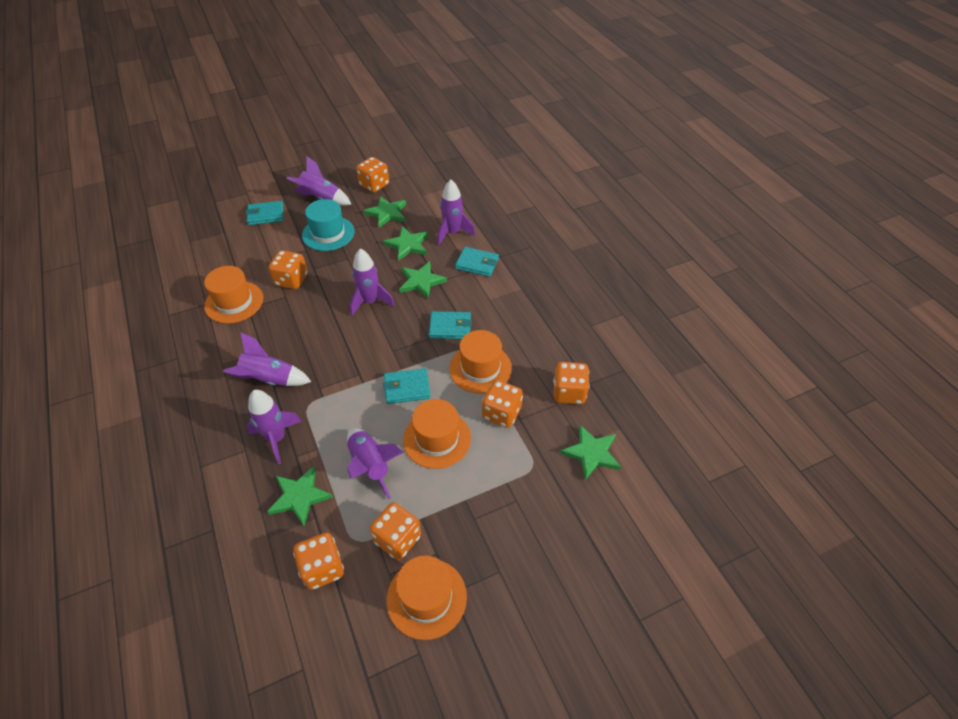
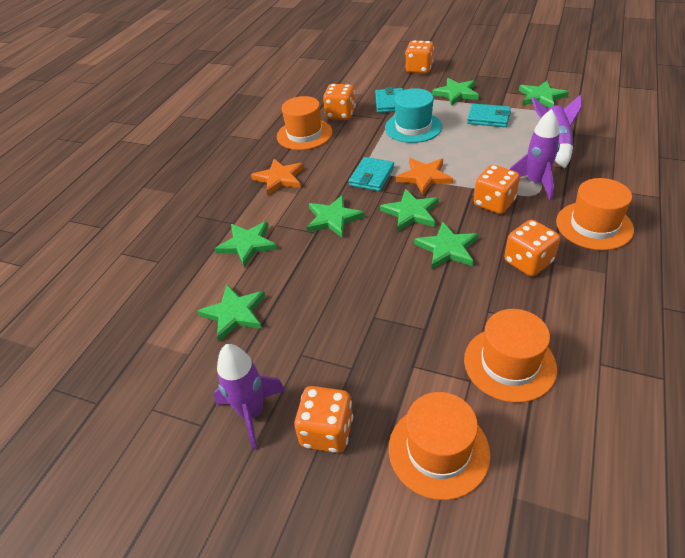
green star: 5 -> 7
orange dice: 6 -> 5
orange star: 0 -> 2
purple rocket: 6 -> 3
turquoise wallet: 4 -> 3

